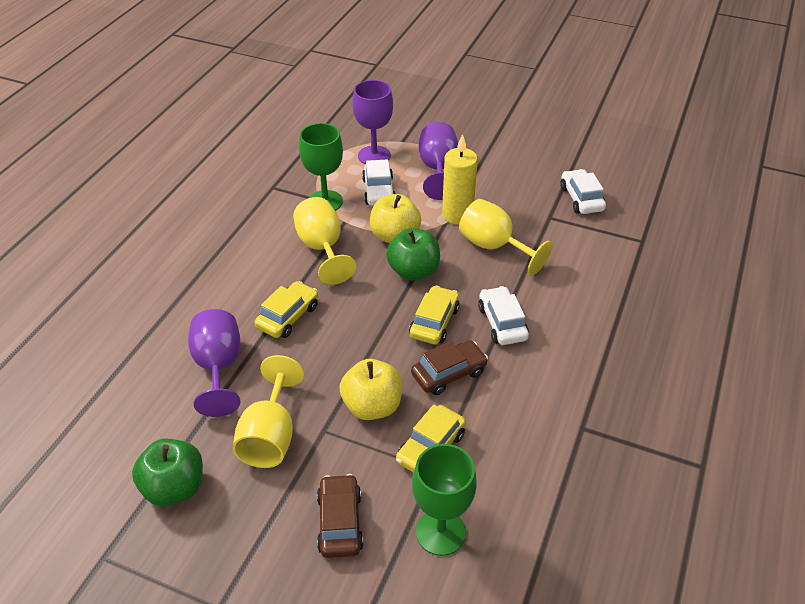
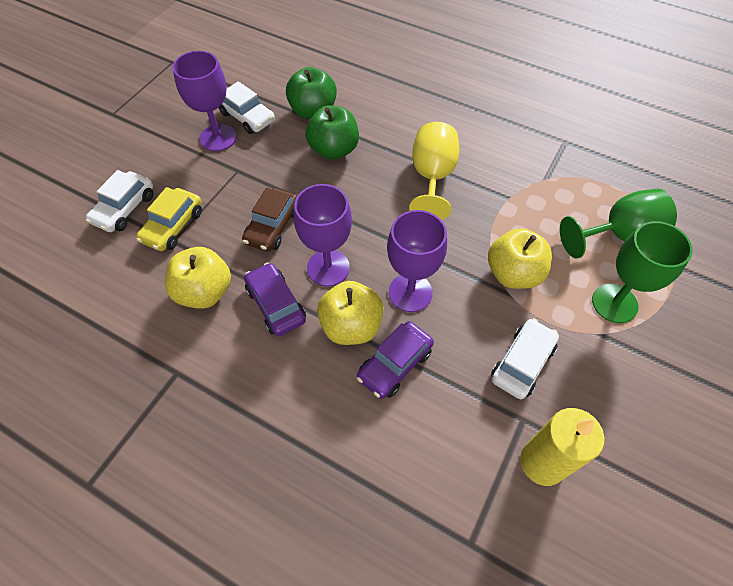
brown car: 2 -> 1
purple car: 0 -> 2
yellow apple: 2 -> 3
yellow car: 3 -> 1
yellow goblet: 3 -> 1

